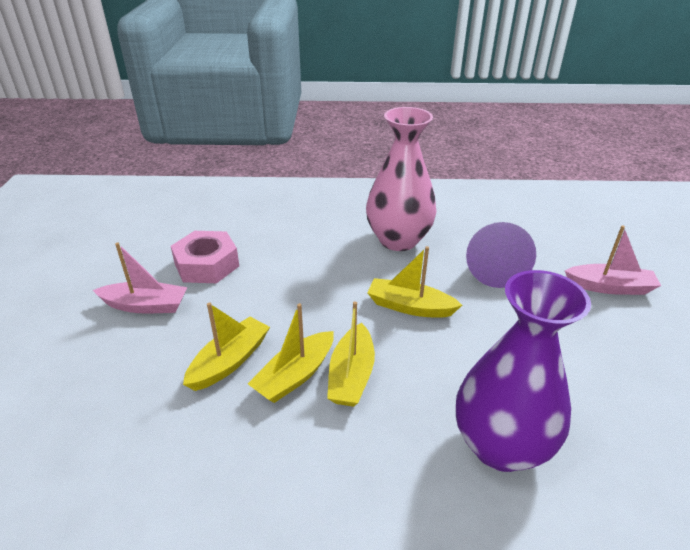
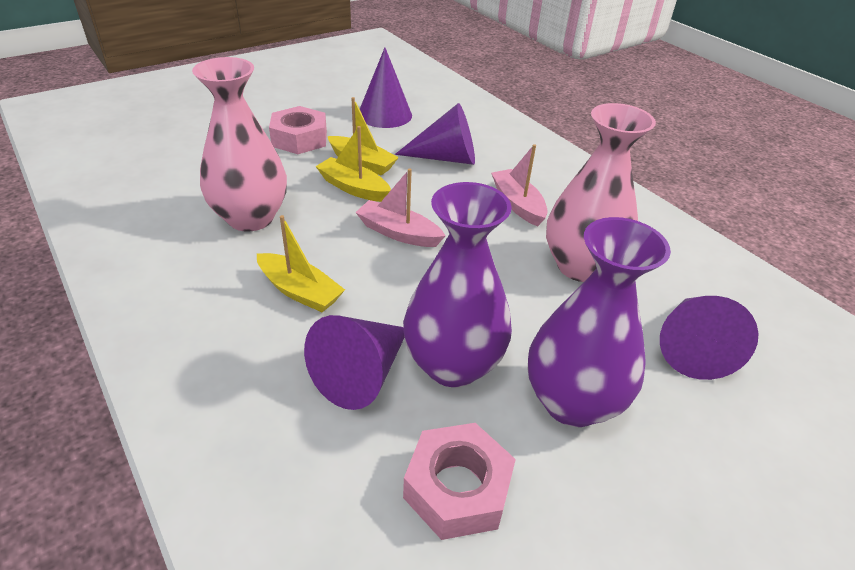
pink nut: 1 -> 2
pink vase: 1 -> 2
purple cone: 1 -> 4
purple vase: 1 -> 2
yellow boat: 4 -> 3

